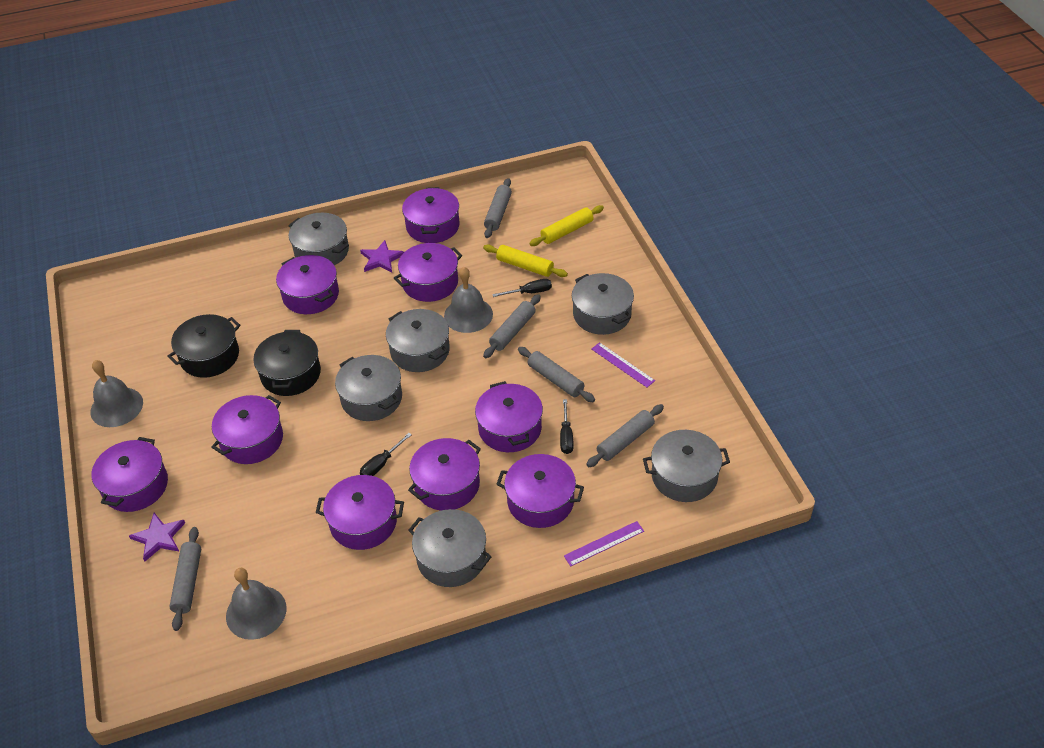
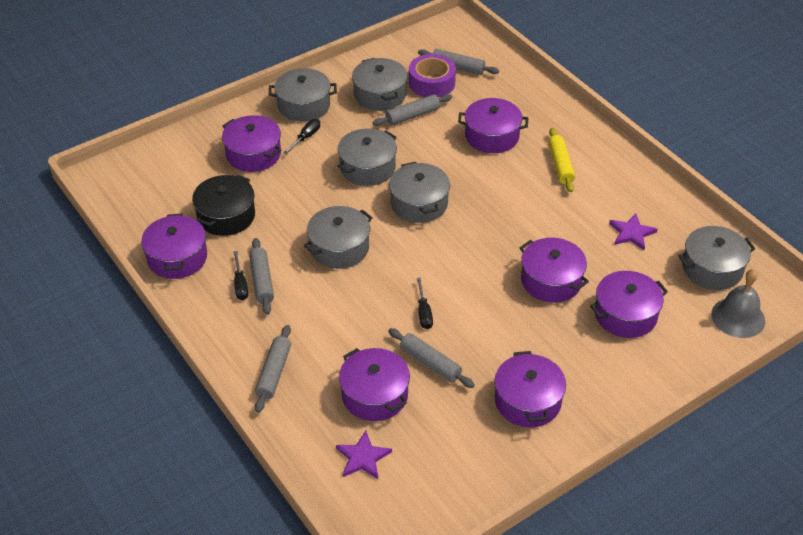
black pot: 2 -> 1
grey bell: 3 -> 1
purple pot: 9 -> 7
purple ruler: 2 -> 0
purple tape: 0 -> 1
yellow rolling pin: 2 -> 1

